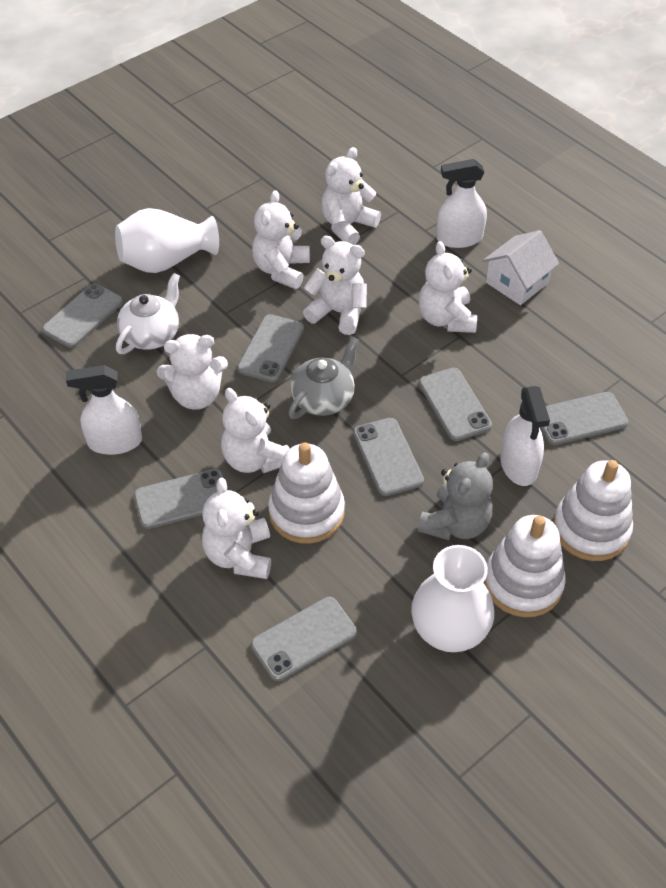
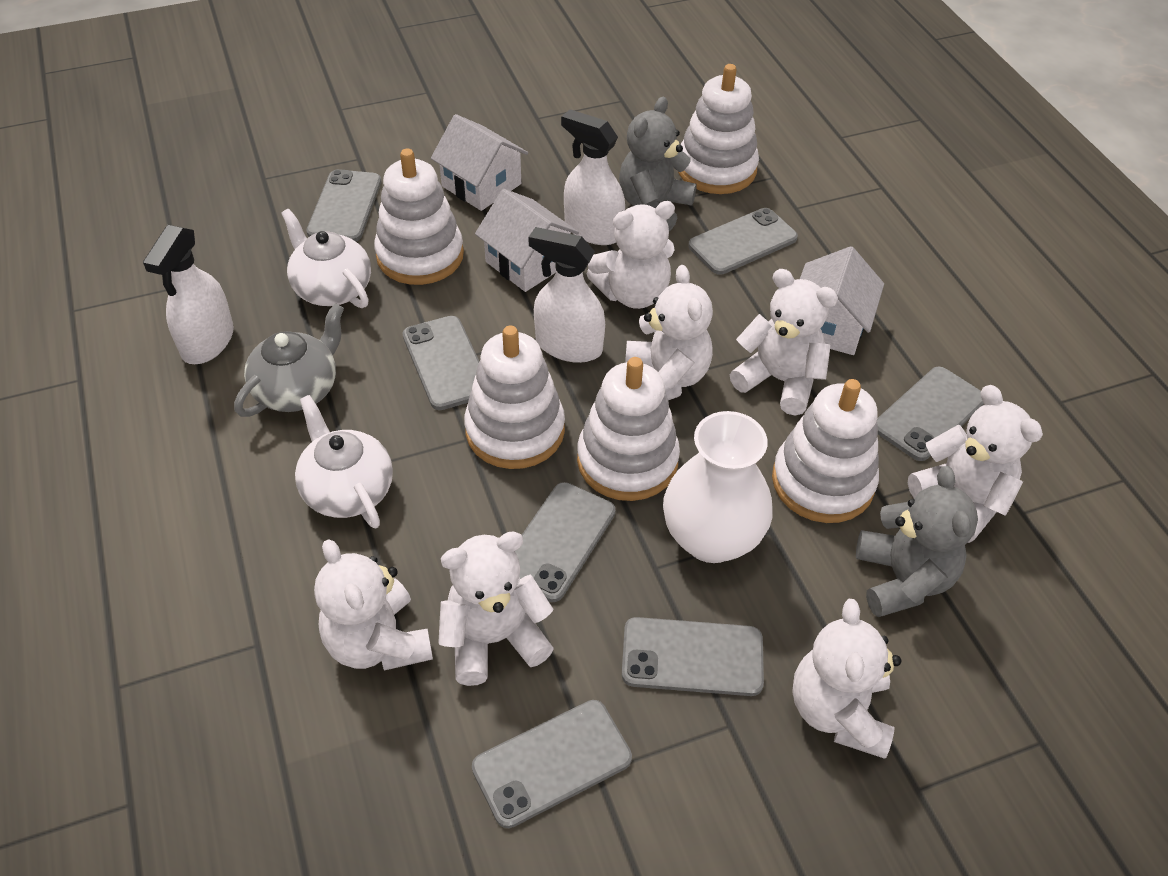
grey teddy bear: 1 -> 2
white house: 1 -> 3
white stacking toy: 3 -> 5
white teapot: 1 -> 2
white vase: 2 -> 1

